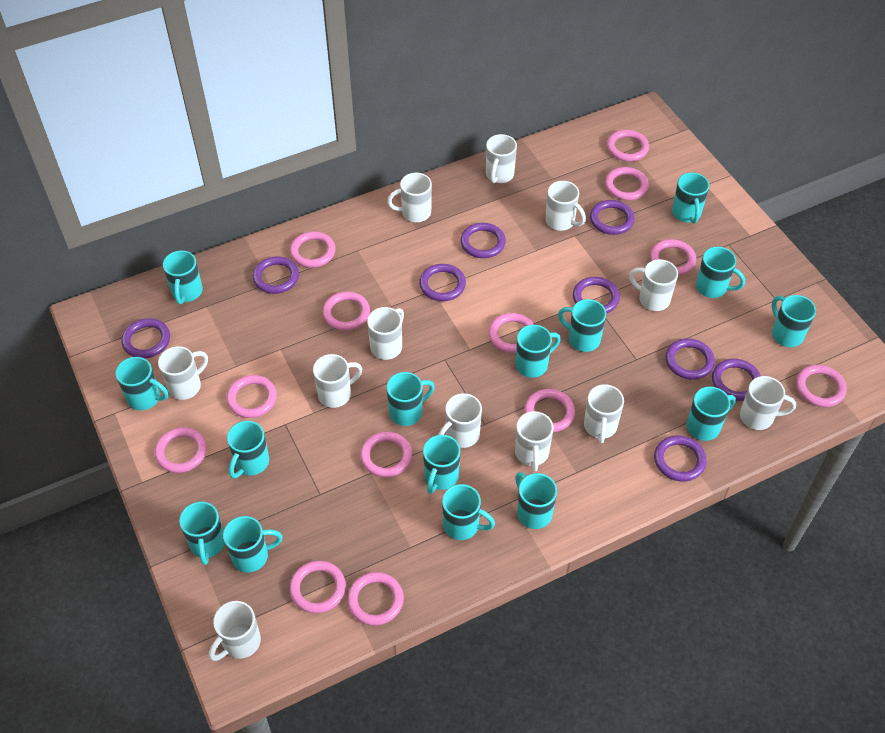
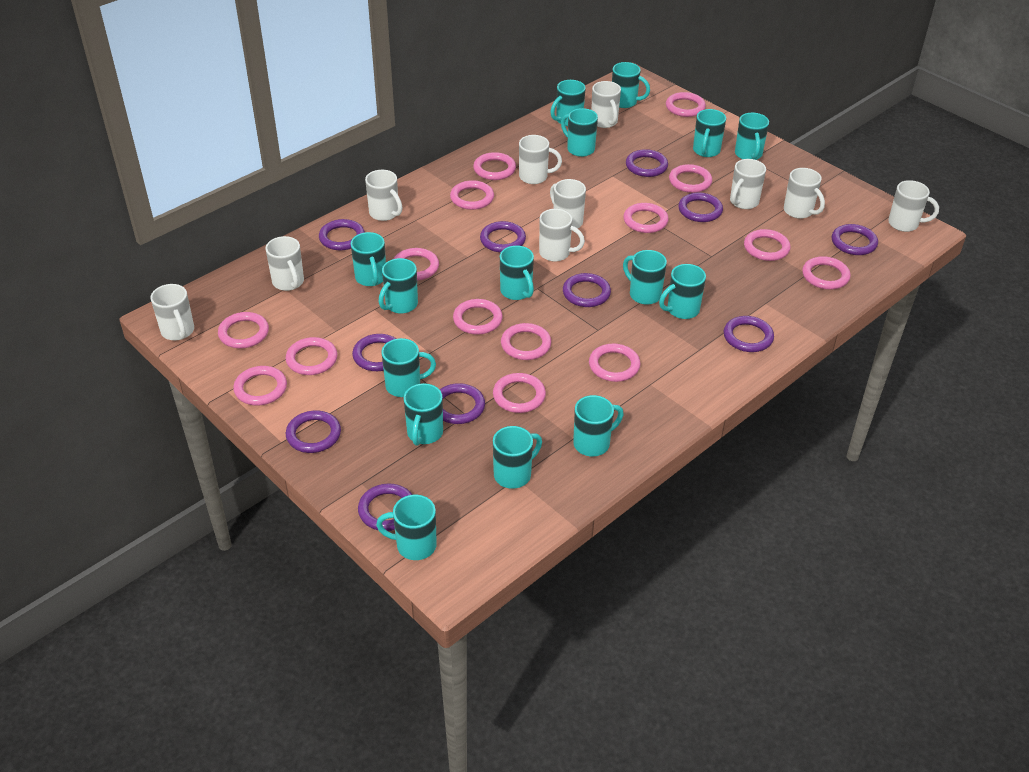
pink ring: 13 -> 15
purple ring: 9 -> 11
white mug: 12 -> 10

